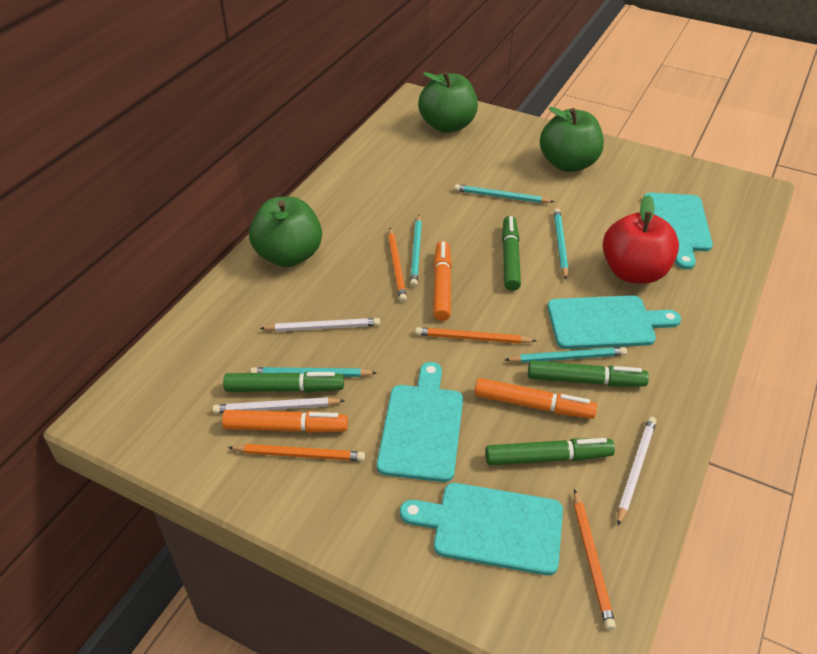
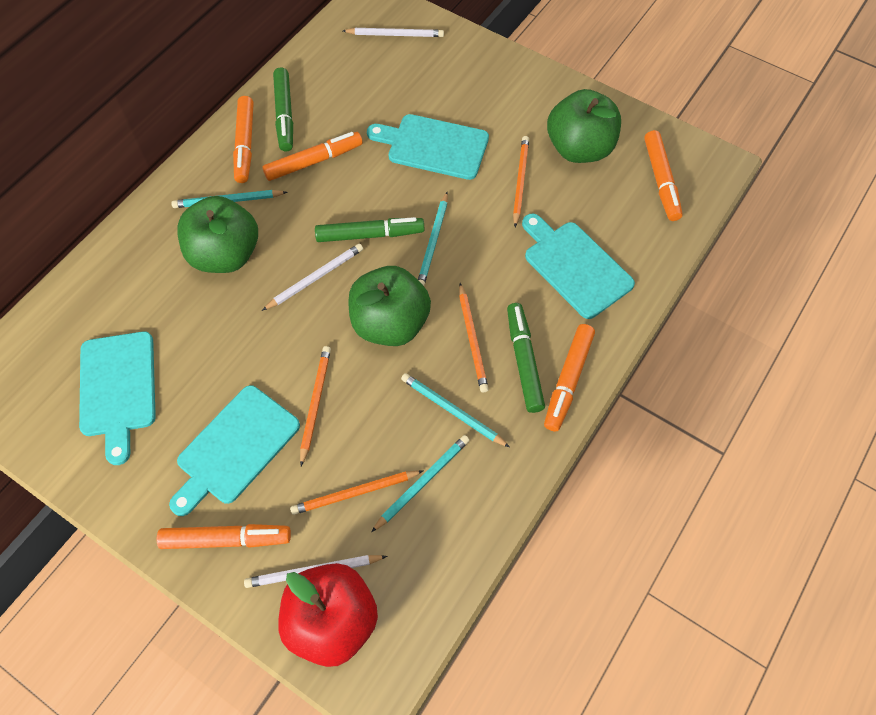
green marker: 4 -> 3
orange marker: 3 -> 5
turquoise pencil: 5 -> 4

